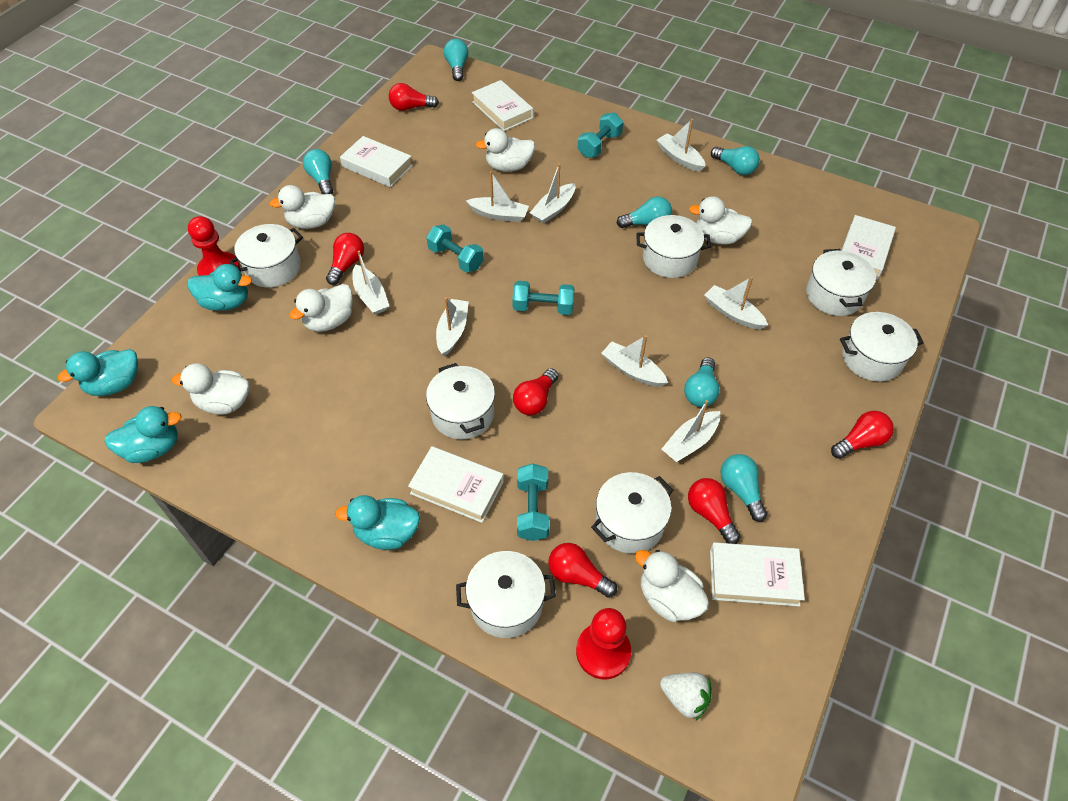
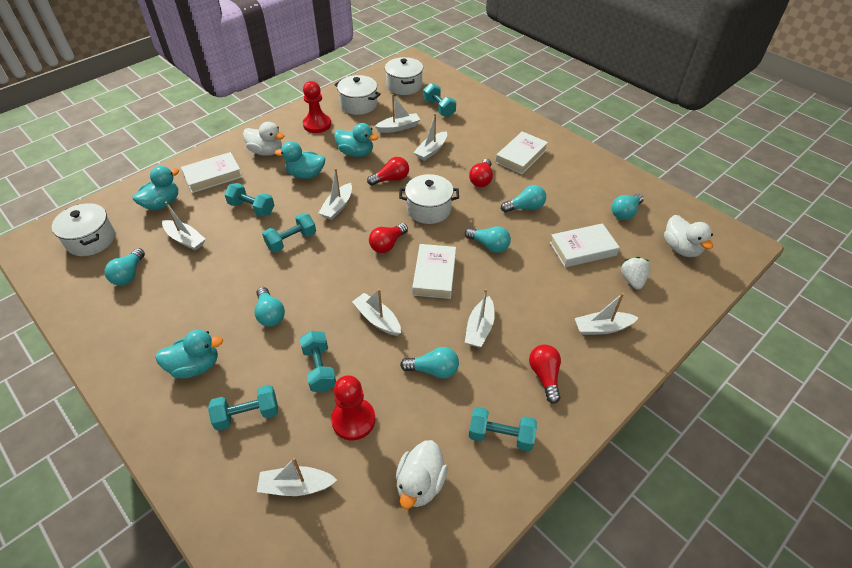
red light bulb: 6 -> 4
turquoise dumbbell: 4 -> 6
white book: 5 -> 4
white duck: 6 -> 3
white pot: 7 -> 4

